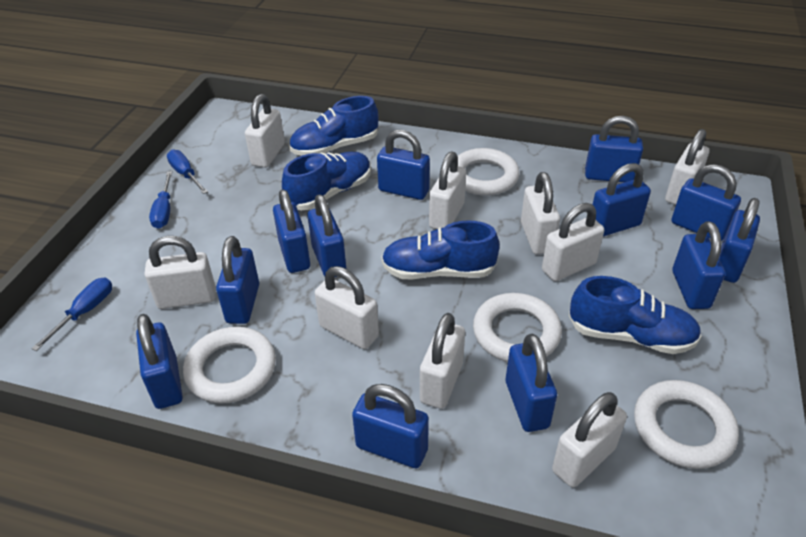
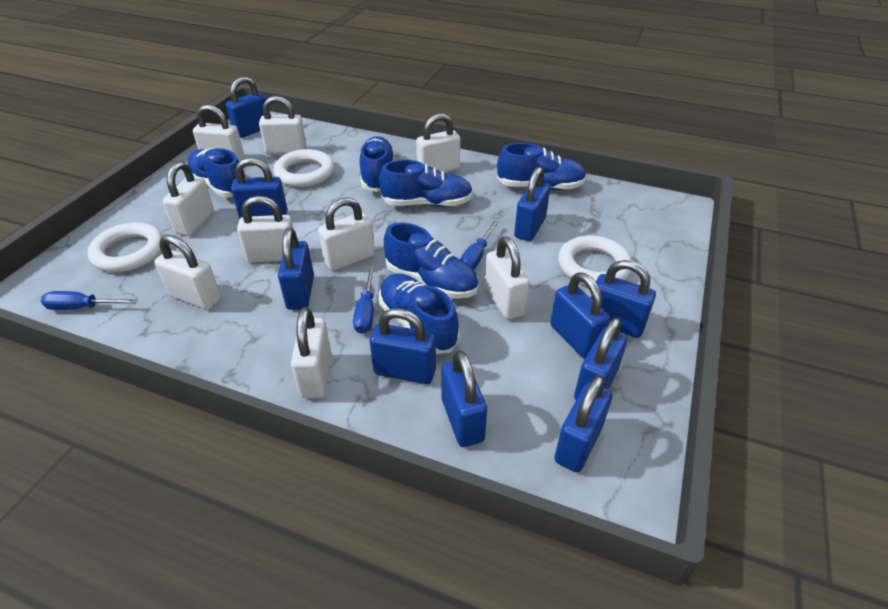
blue padlock: 12 -> 10
blue shoe: 4 -> 6
white ring: 4 -> 3

